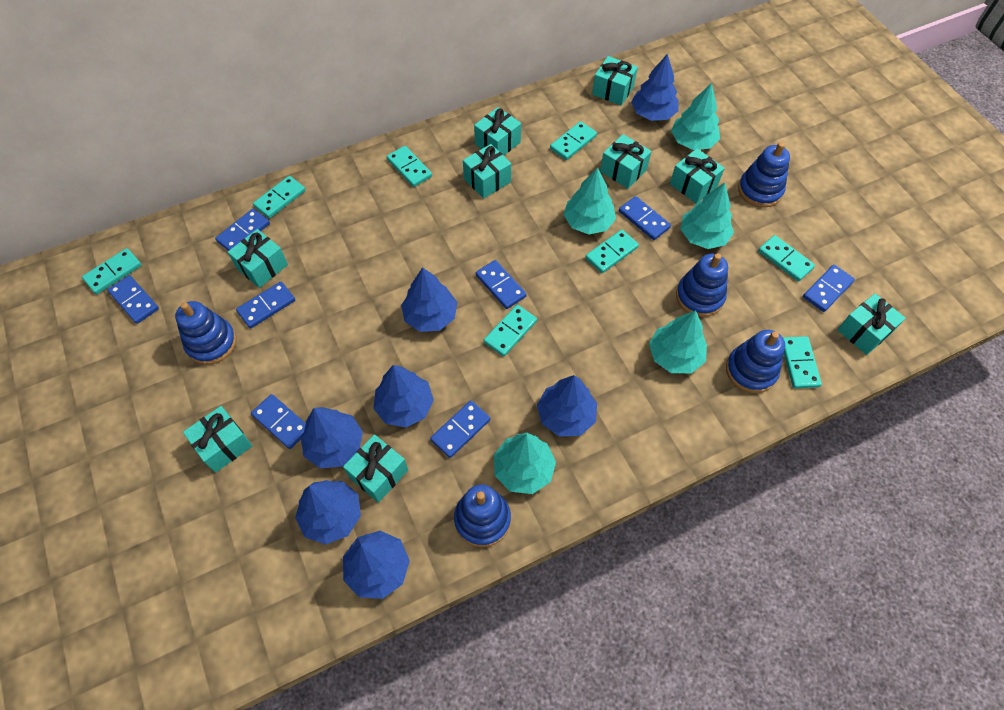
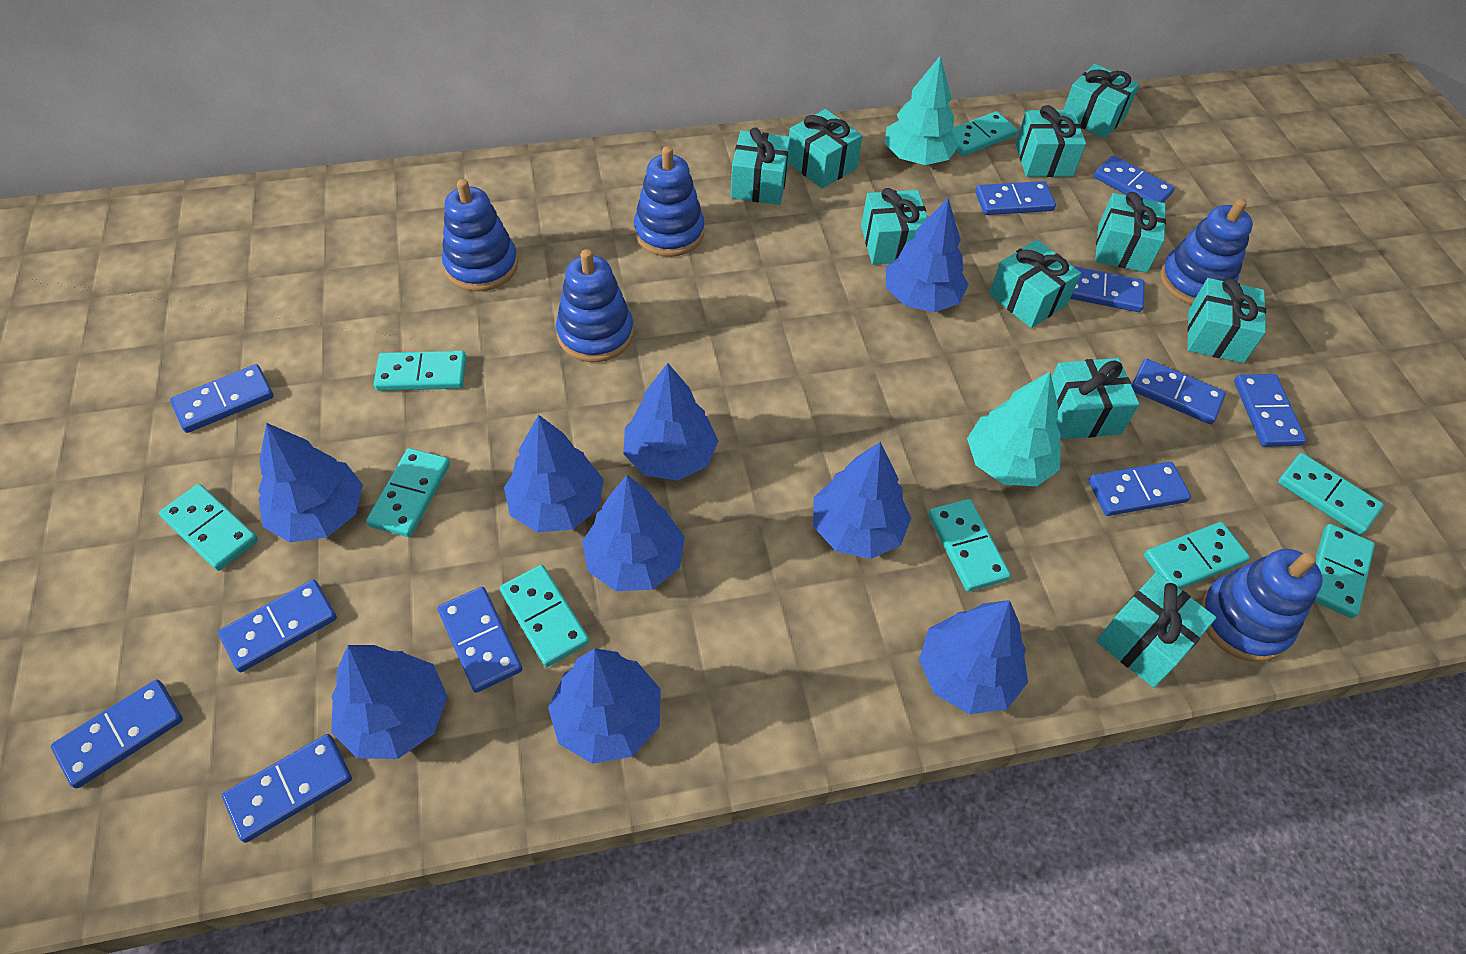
blue domino: 8 -> 11
blue tree: 7 -> 9
turquoise domino: 8 -> 9
turquoise gift: 9 -> 10
turquoise tree: 5 -> 2

